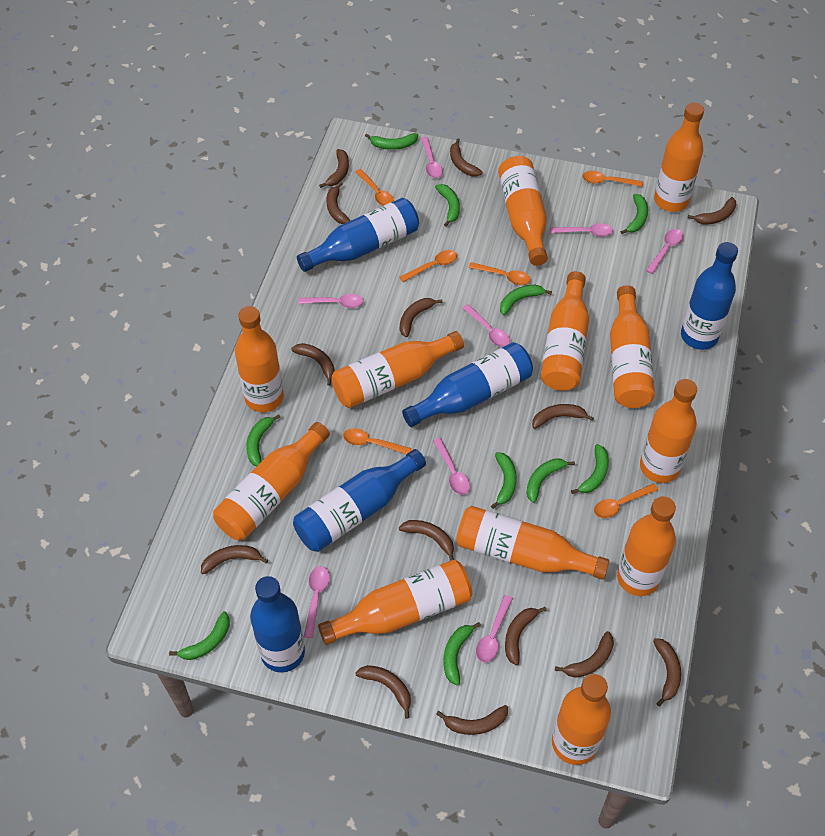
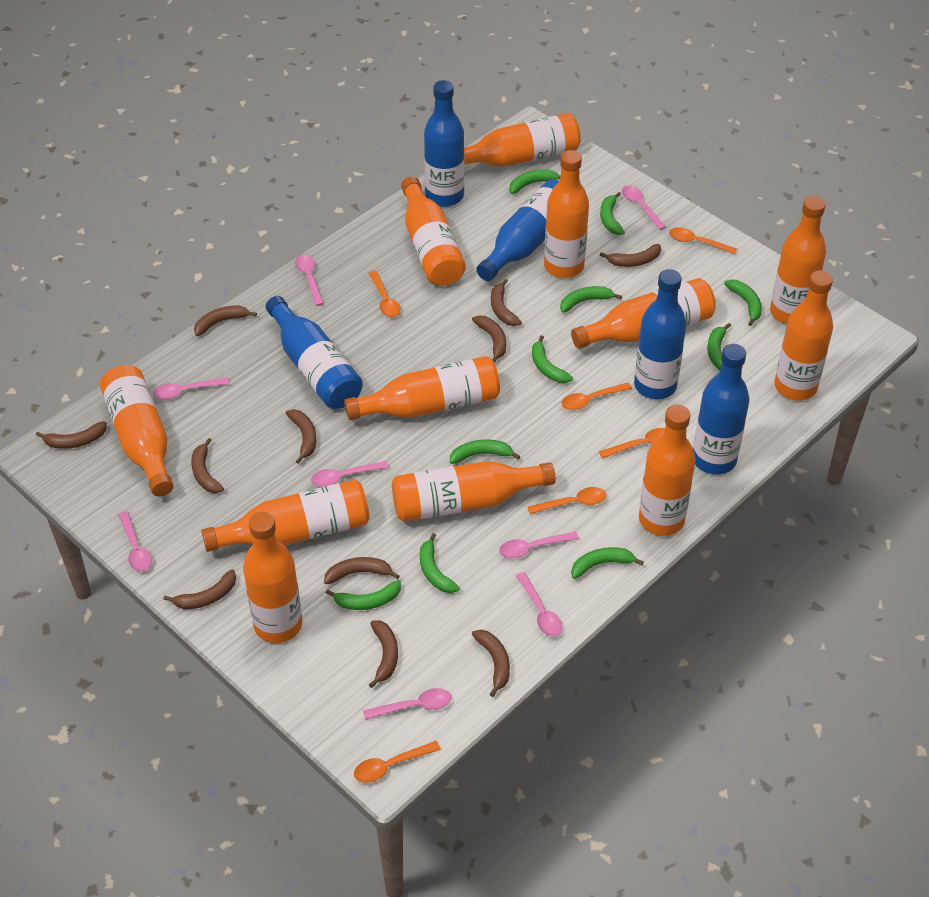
brown banana: 14 -> 11

